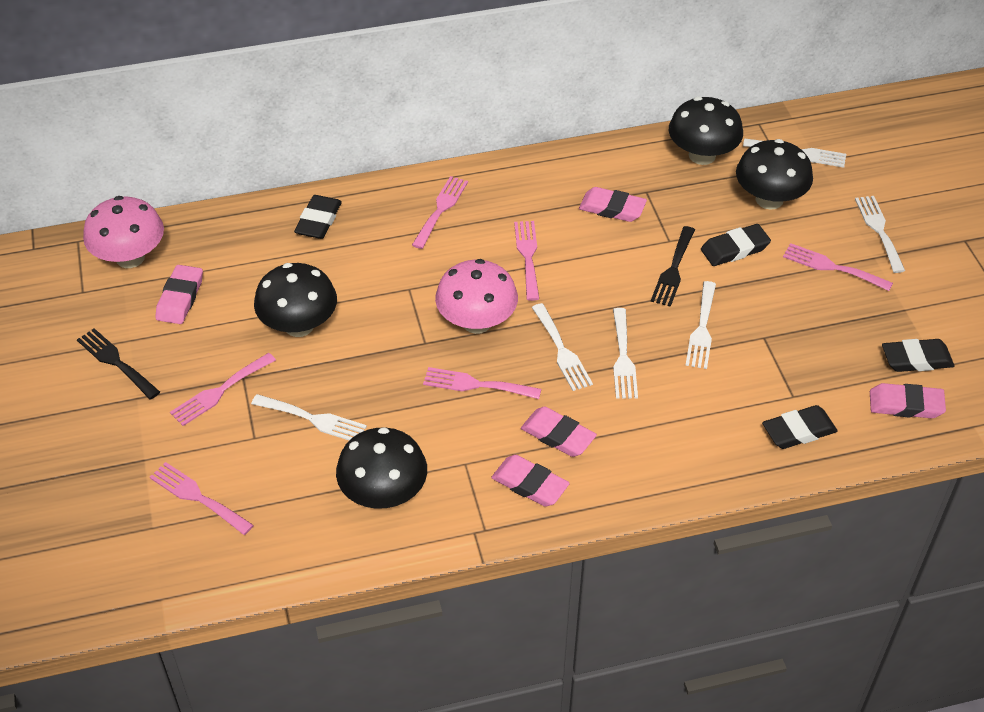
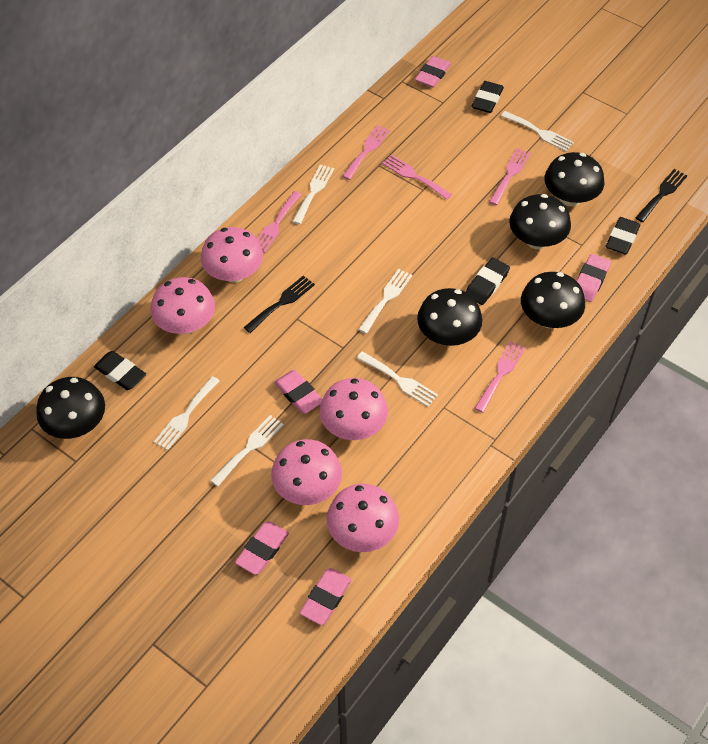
black mushroom: 4 -> 5
pink fork: 6 -> 5
pink mushroom: 2 -> 5

